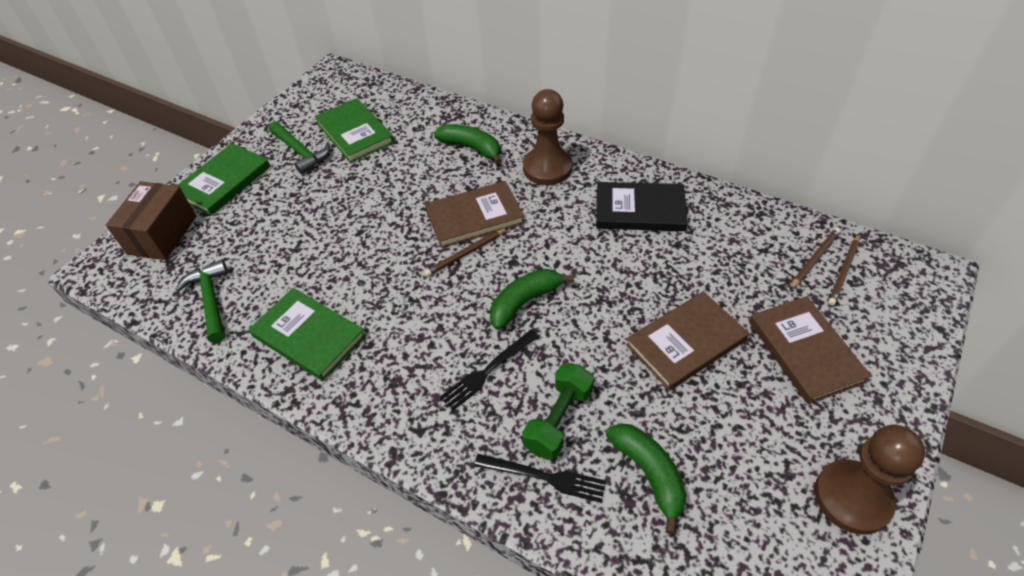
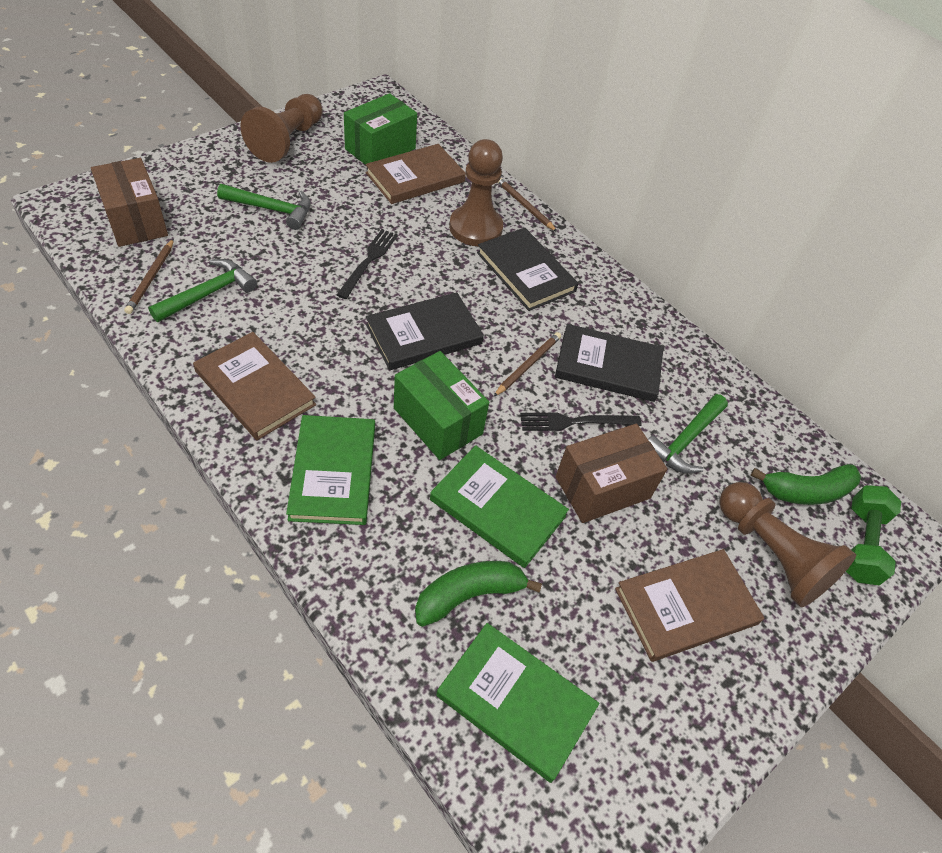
black book: 1 -> 3
brown box: 1 -> 2
brown pawn: 2 -> 3
green banana: 3 -> 2
green box: 0 -> 2
green hammer: 2 -> 3

